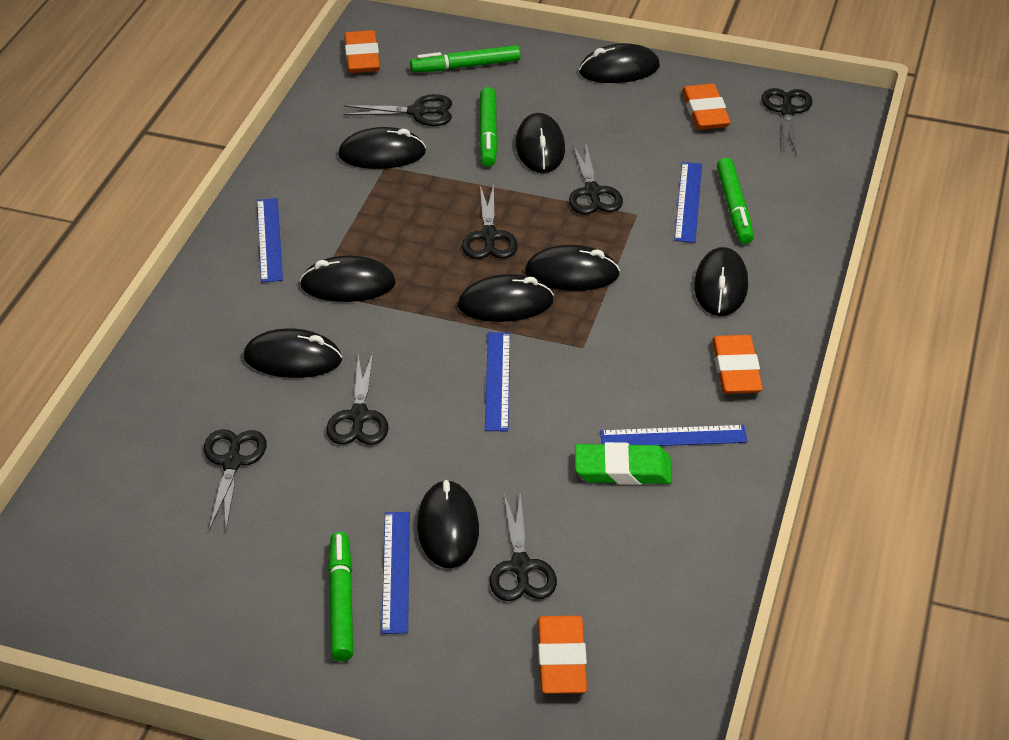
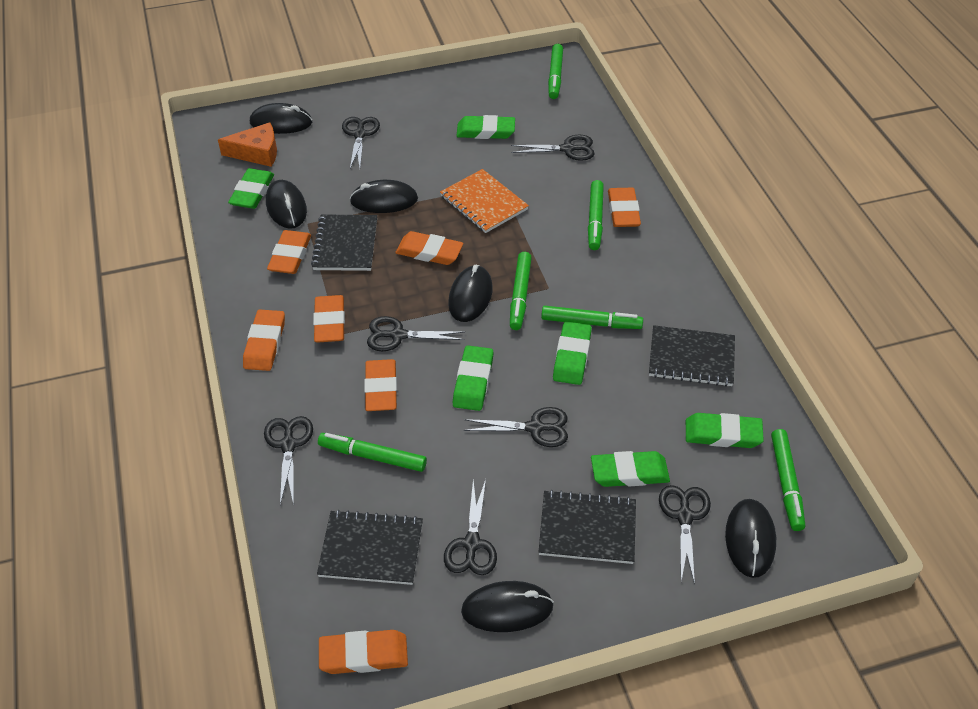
black mouse: 9 -> 6
black notebook: 0 -> 4
blue ruler: 5 -> 0
green eraser: 1 -> 6
green marker: 4 -> 6
orange cheese: 0 -> 1
orange eraser: 4 -> 7
orange notebook: 0 -> 1

